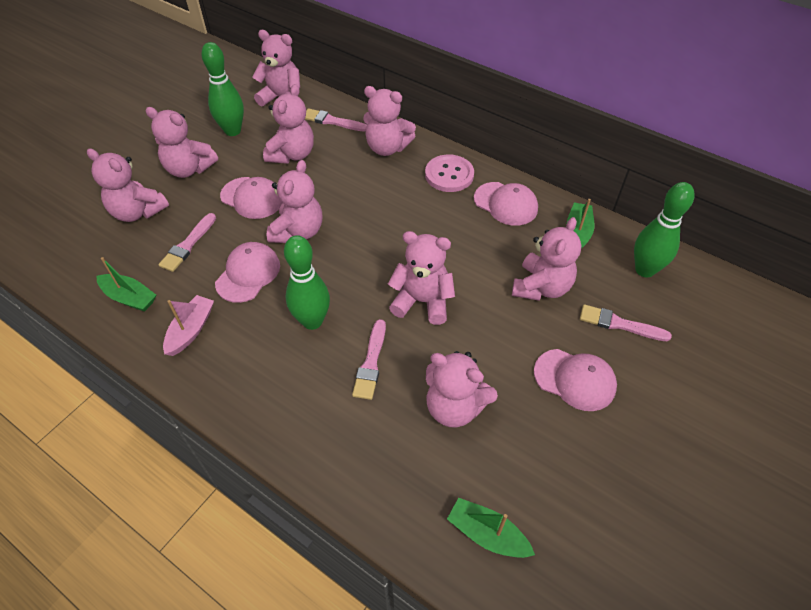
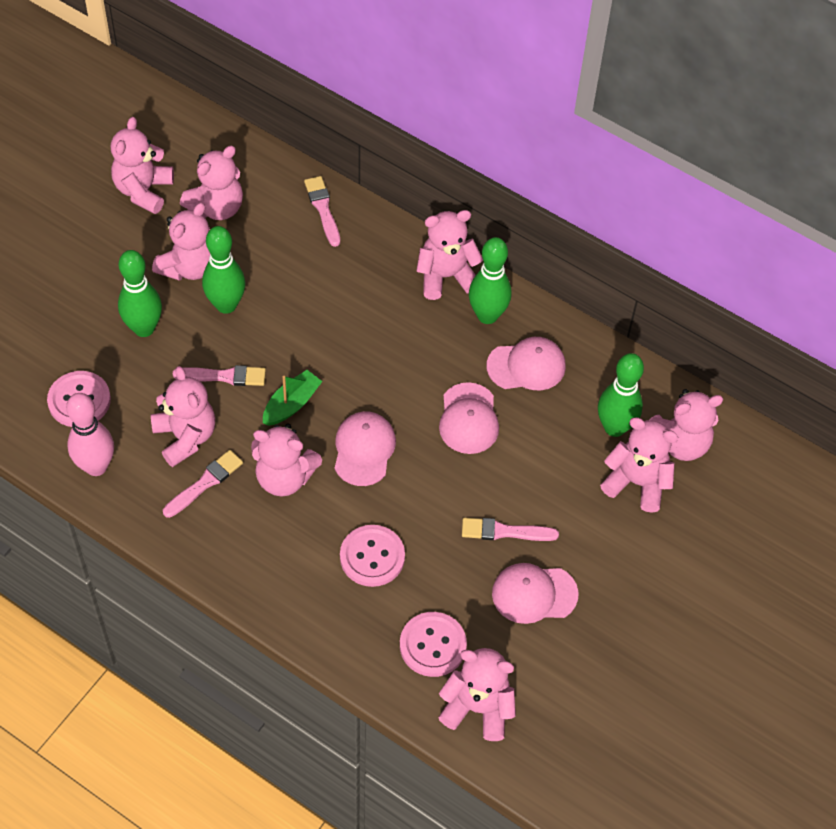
green boat: 3 -> 1
green bowling pin: 3 -> 4
pink boat: 1 -> 0
pink bowling pin: 0 -> 1
pink button: 1 -> 3

